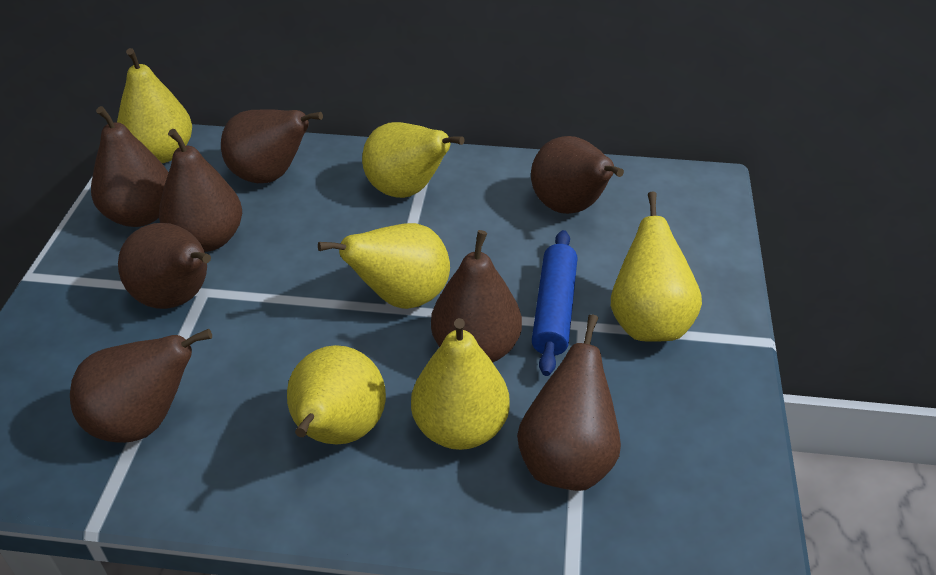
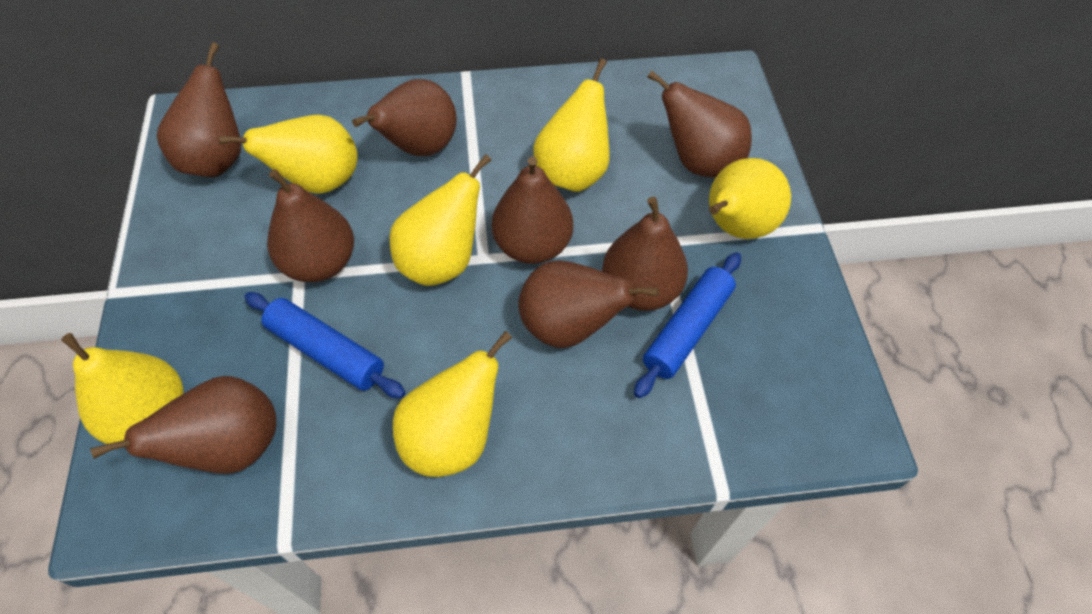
blue rolling pin: 1 -> 2

